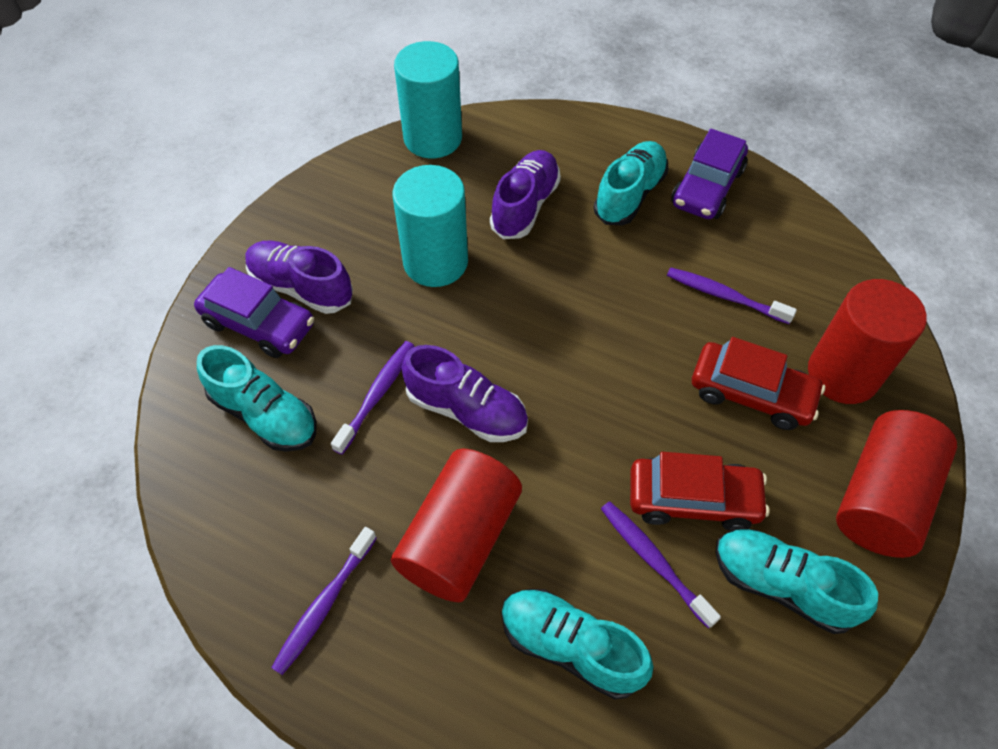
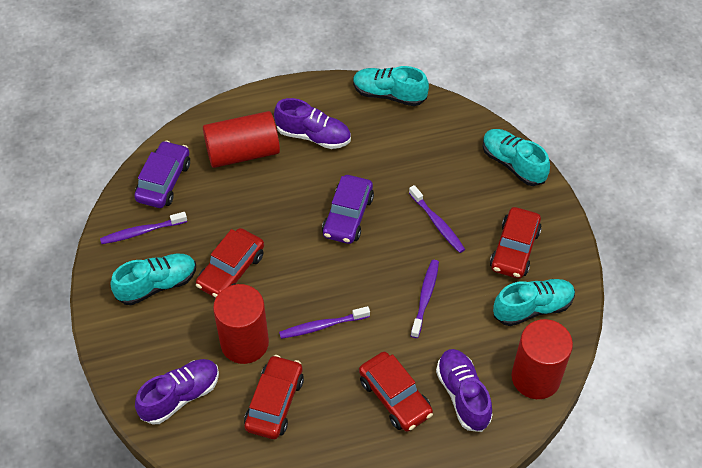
red car: 2 -> 4
turquoise cylinder: 2 -> 0

